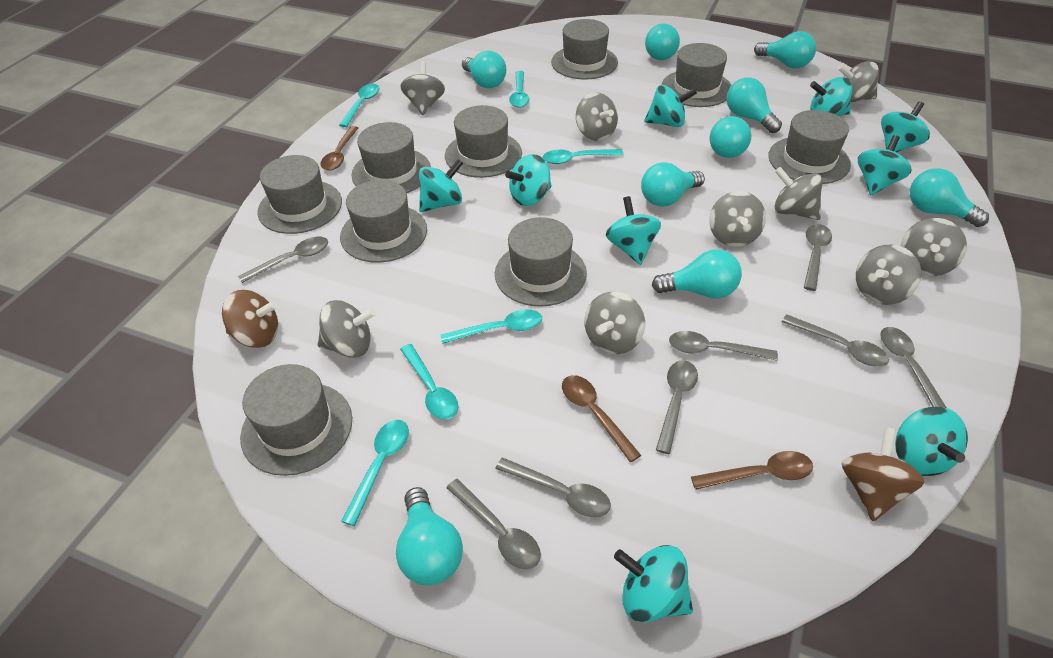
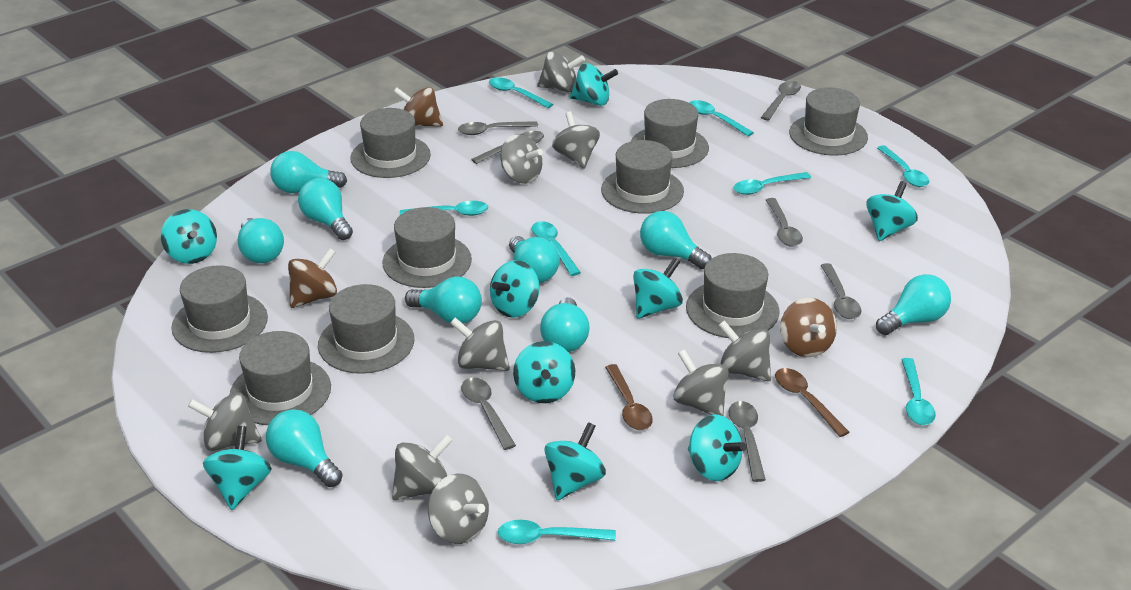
brown spinning top: 2 -> 3
brown spoon: 3 -> 2
grey spoon: 8 -> 7
turquoise spoon: 6 -> 8

